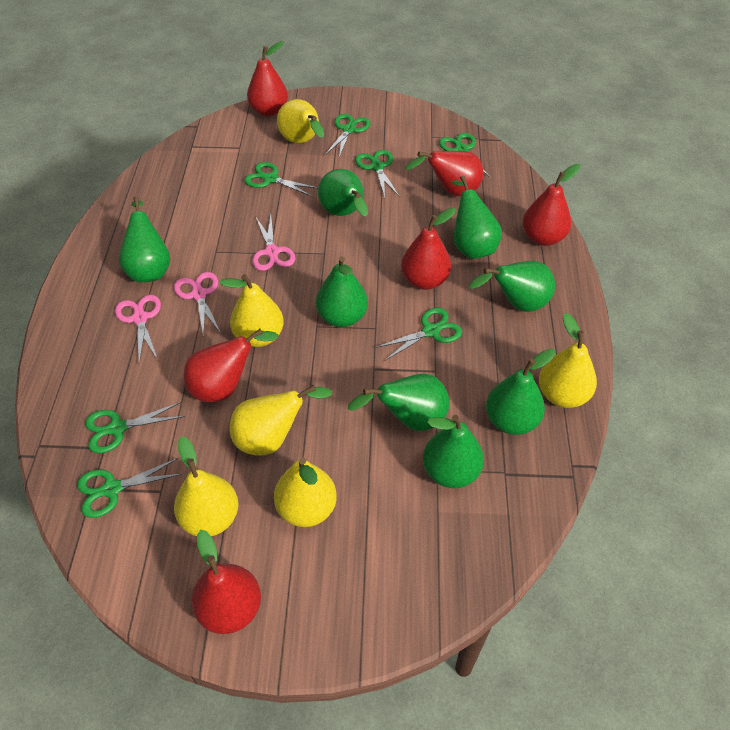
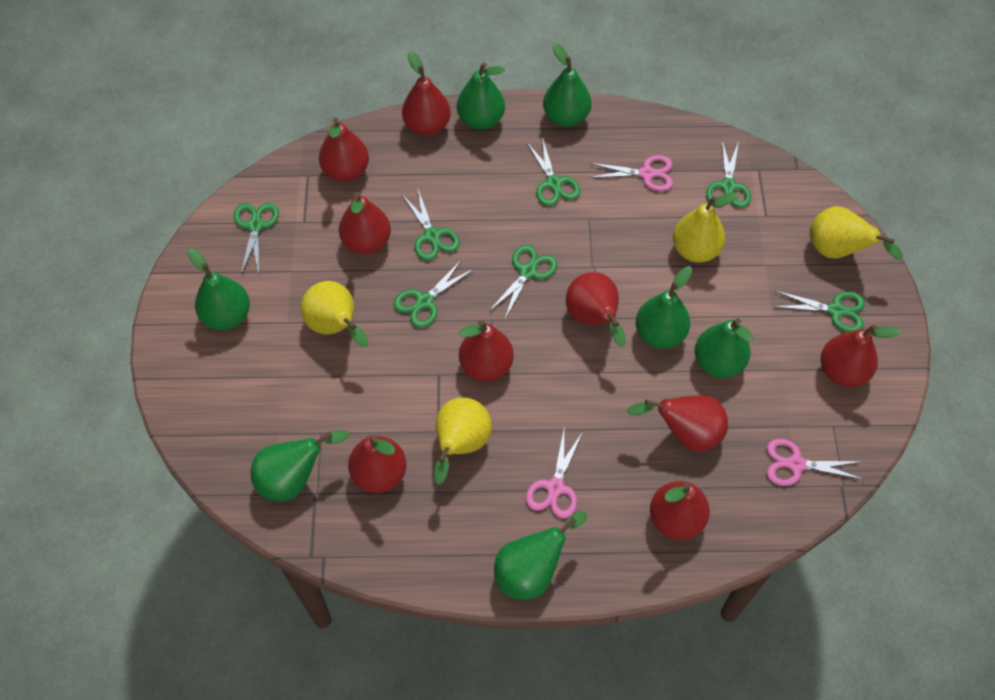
green pear: 8 -> 7
red pear: 6 -> 9
yellow pear: 6 -> 4

